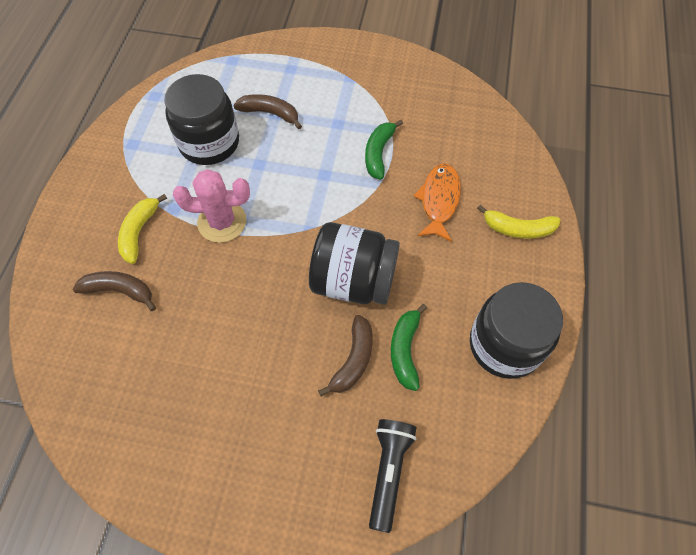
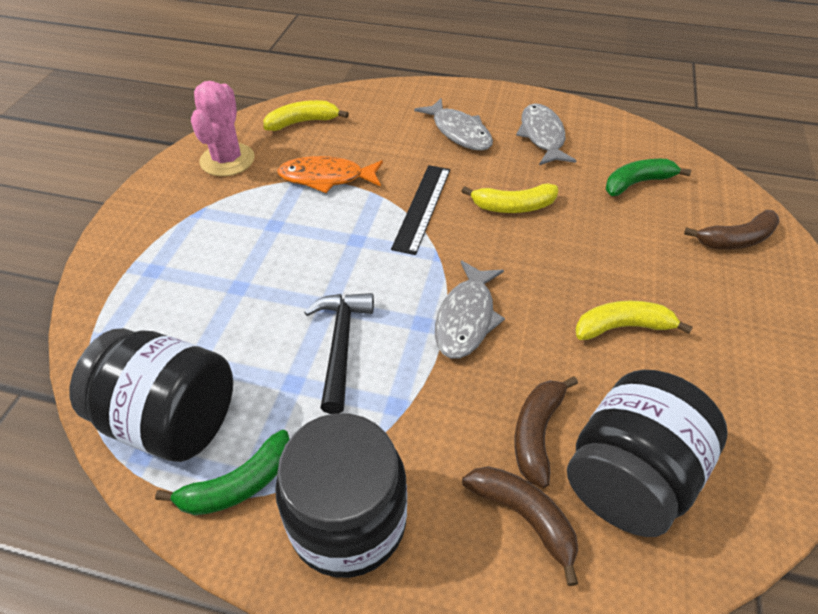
black flashlight: 1 -> 0
black hammer: 0 -> 1
black ruler: 0 -> 1
grey fish: 0 -> 3
yellow banana: 2 -> 3

